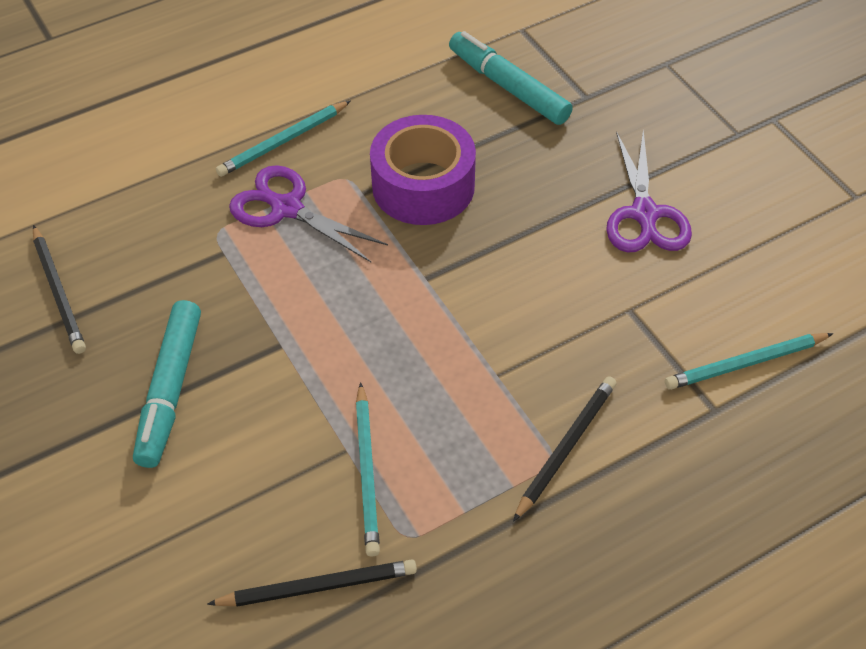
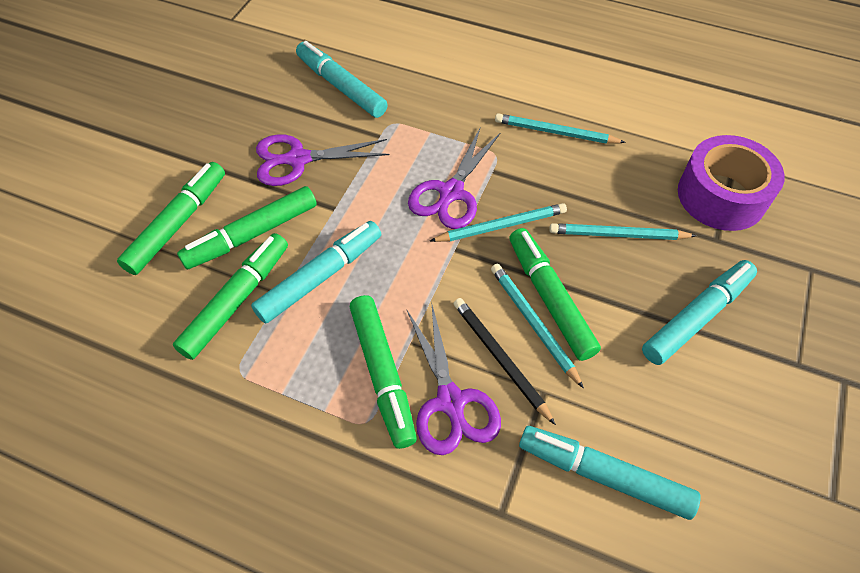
black pencil: 3 -> 1
green marker: 0 -> 5
purple scissors: 2 -> 3
turquoise marker: 2 -> 4
turquoise pencil: 3 -> 4

